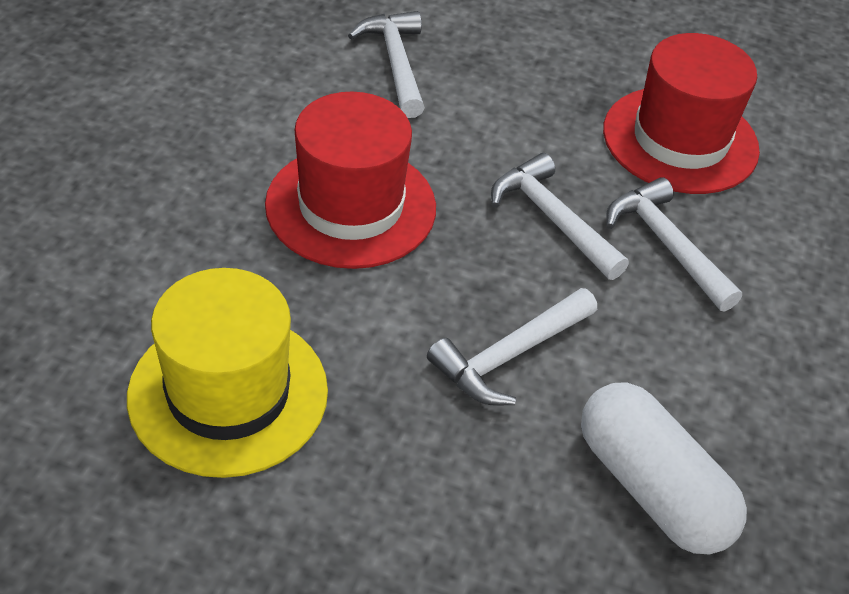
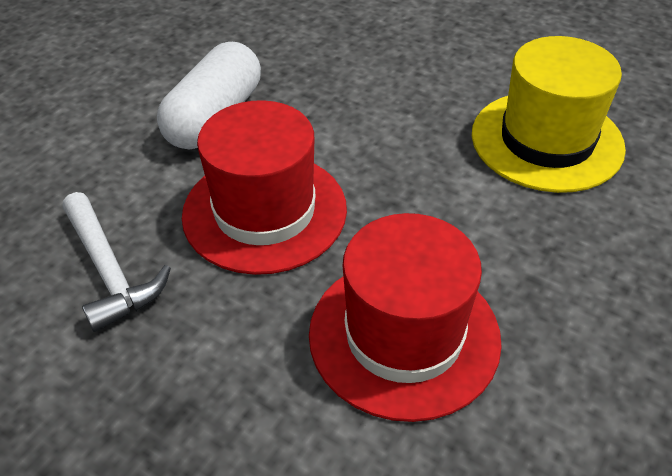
white hammer: 4 -> 1

